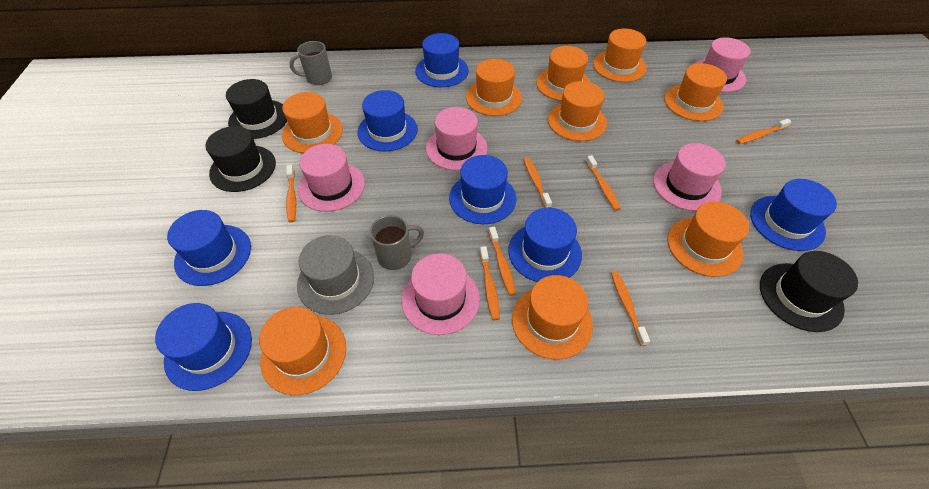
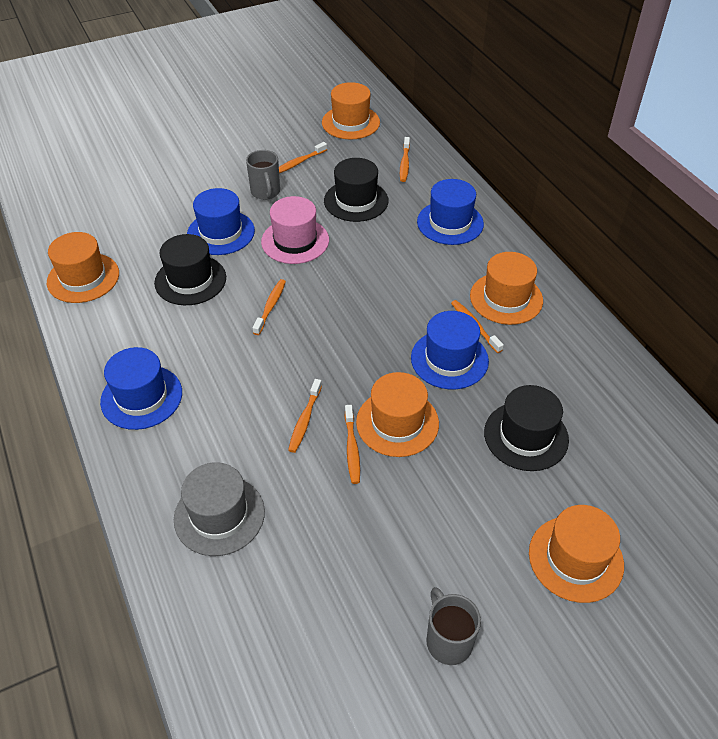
blue hat: 7 -> 4
orange hat: 9 -> 5
orange toothbrush: 7 -> 6
pink hat: 5 -> 1

